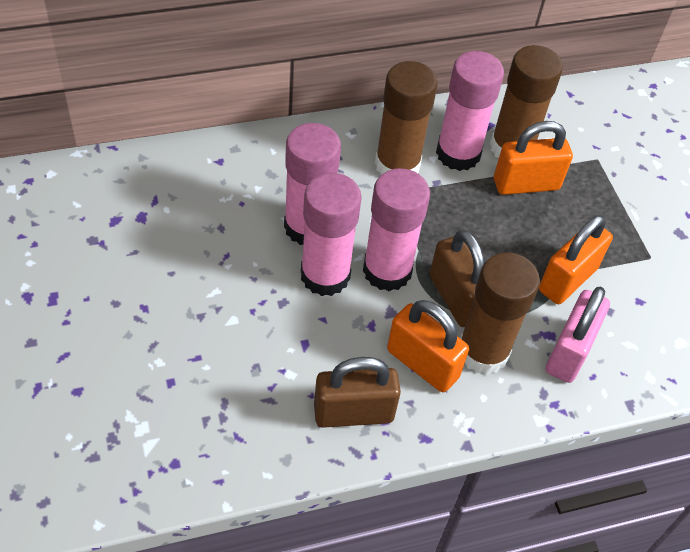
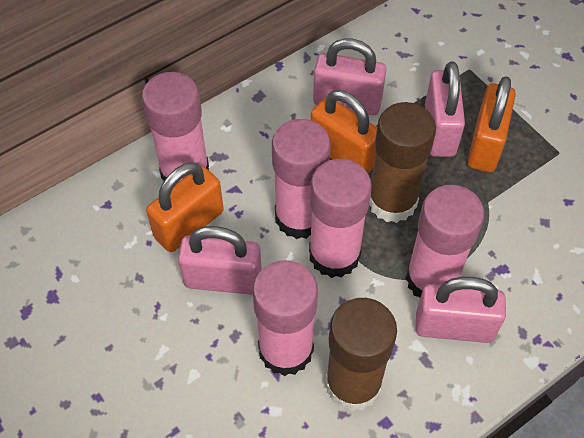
brown glue stick: 3 -> 2
brown padlock: 2 -> 0
pink glue stick: 4 -> 5
pink padlock: 1 -> 4

